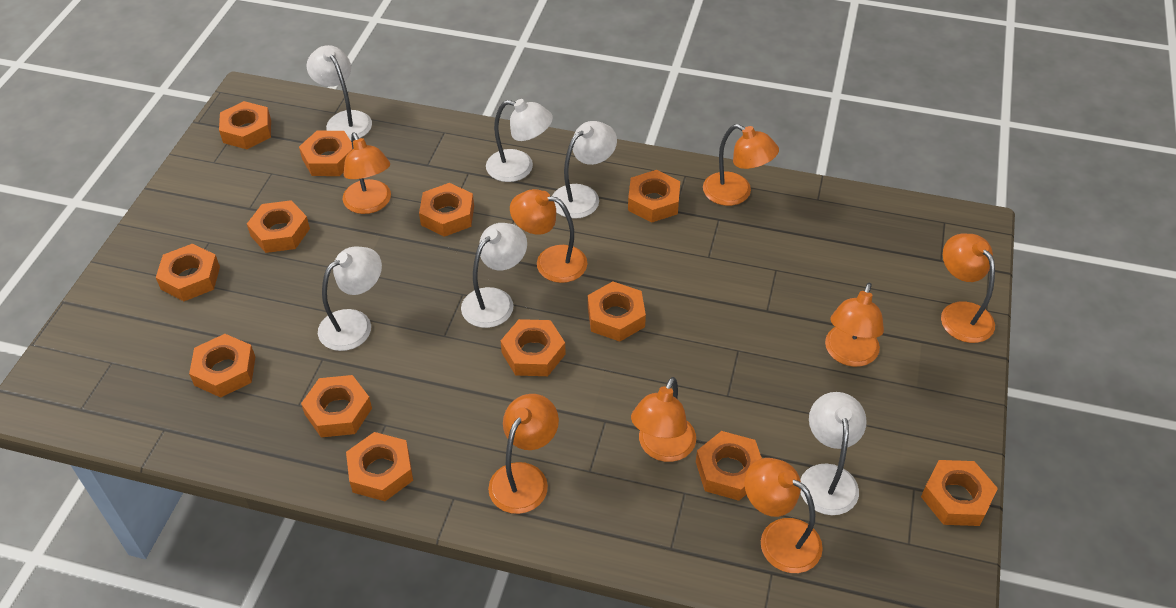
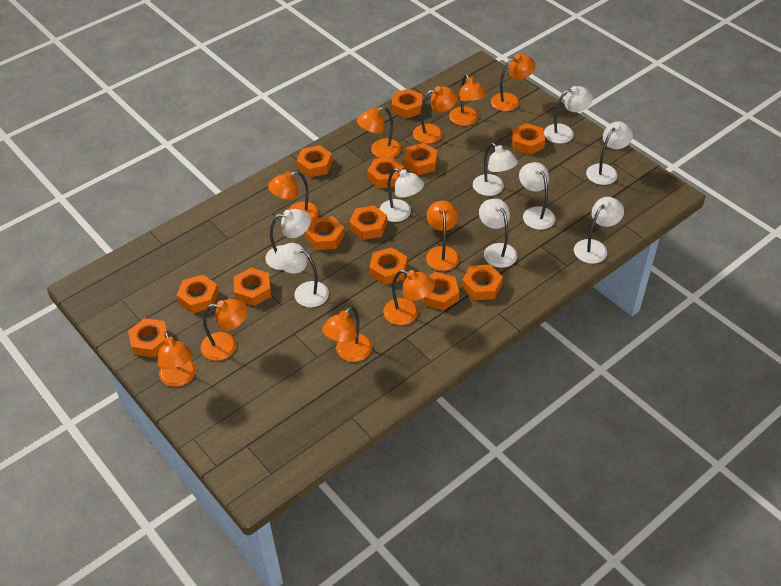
orange lamp: 8 -> 10
white lamp: 6 -> 9

